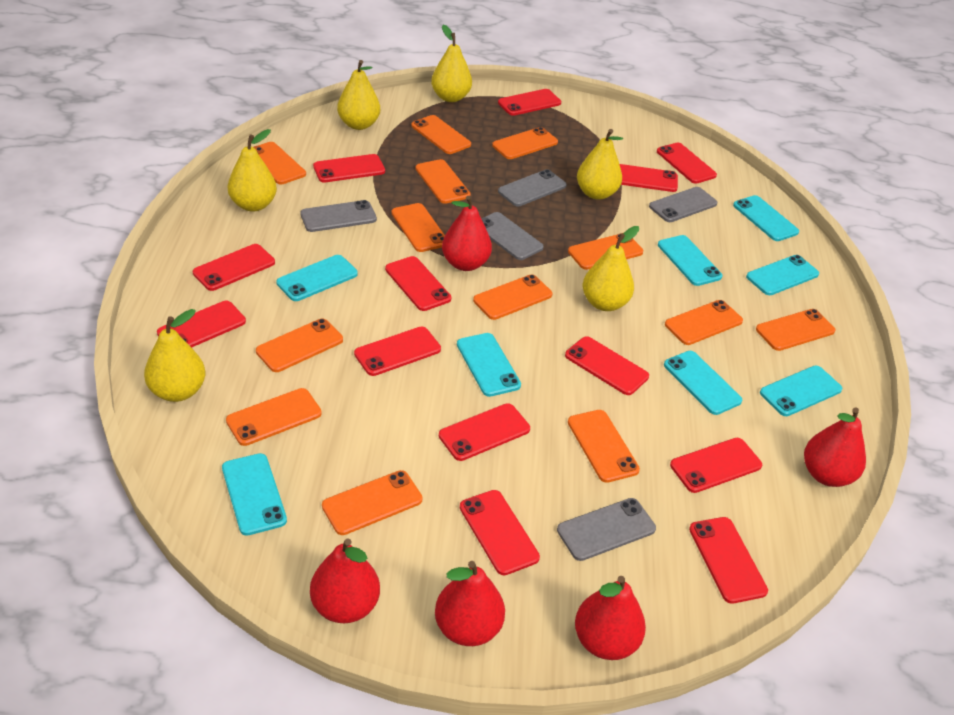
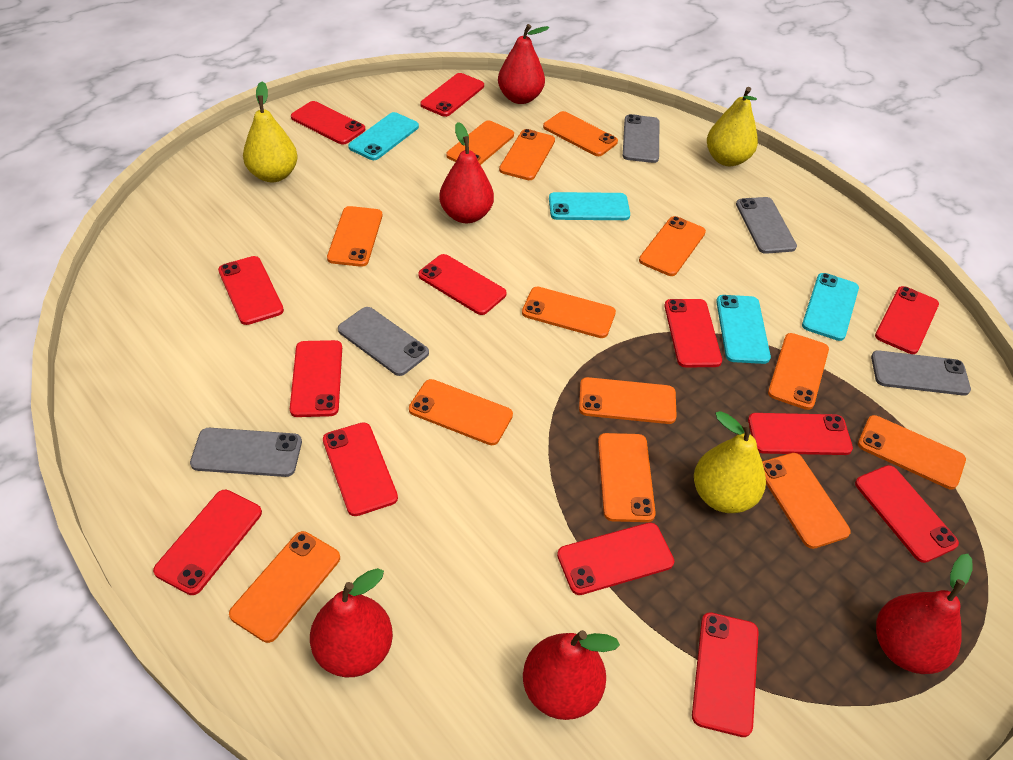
turquoise phone: 8 -> 4
yellow pear: 6 -> 3

